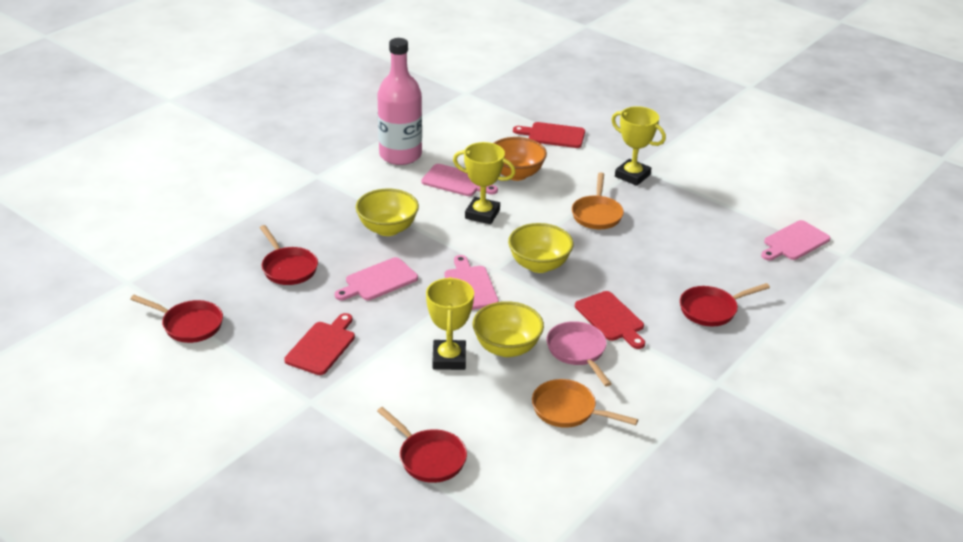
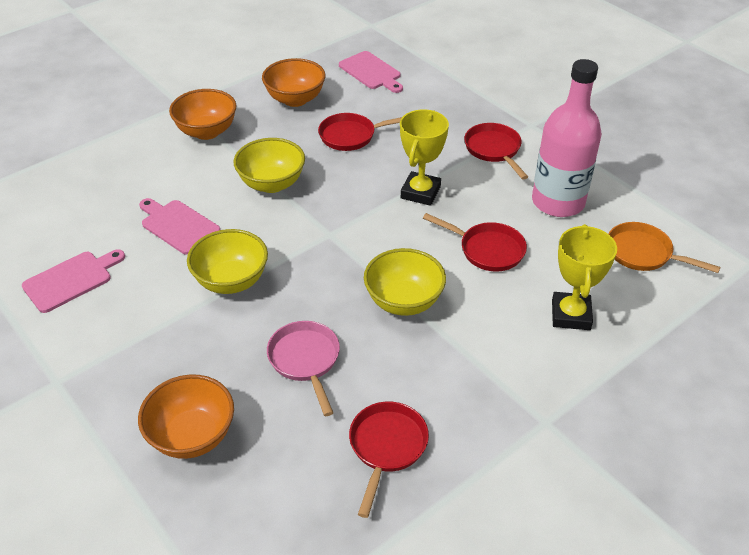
orange bowl: 1 -> 3
orange pan: 2 -> 1
pink cutting board: 4 -> 3
red cutting board: 3 -> 0
yellow trophy: 3 -> 2

